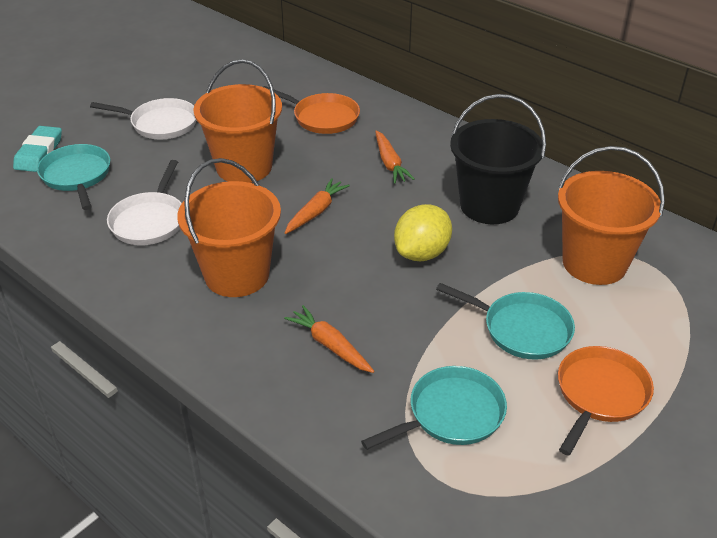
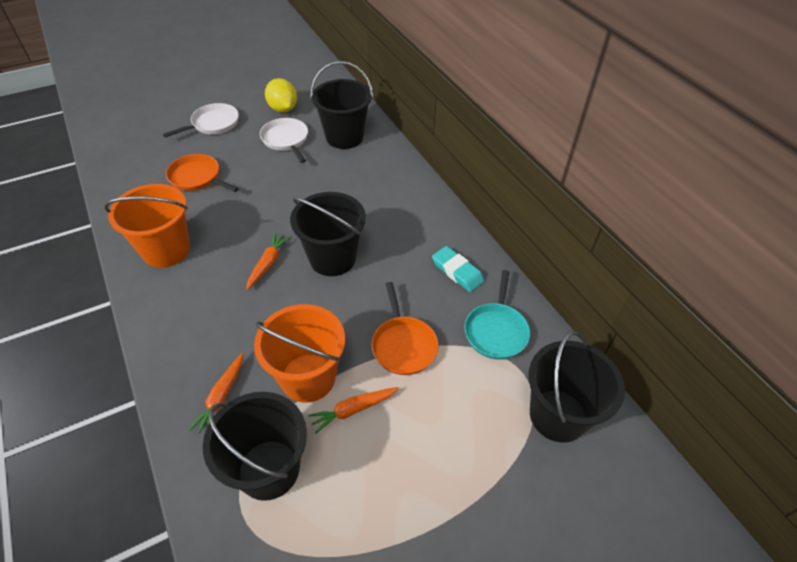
black bucket: 1 -> 4
orange bucket: 3 -> 2
turquoise pan: 3 -> 1

